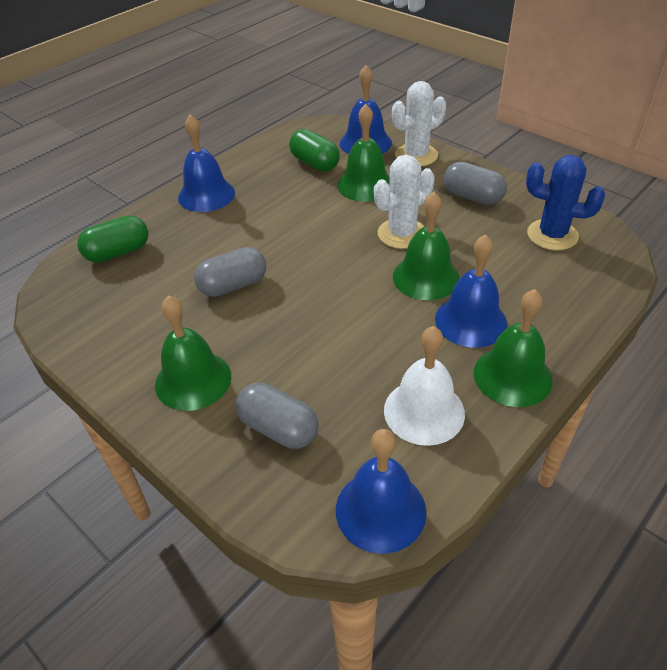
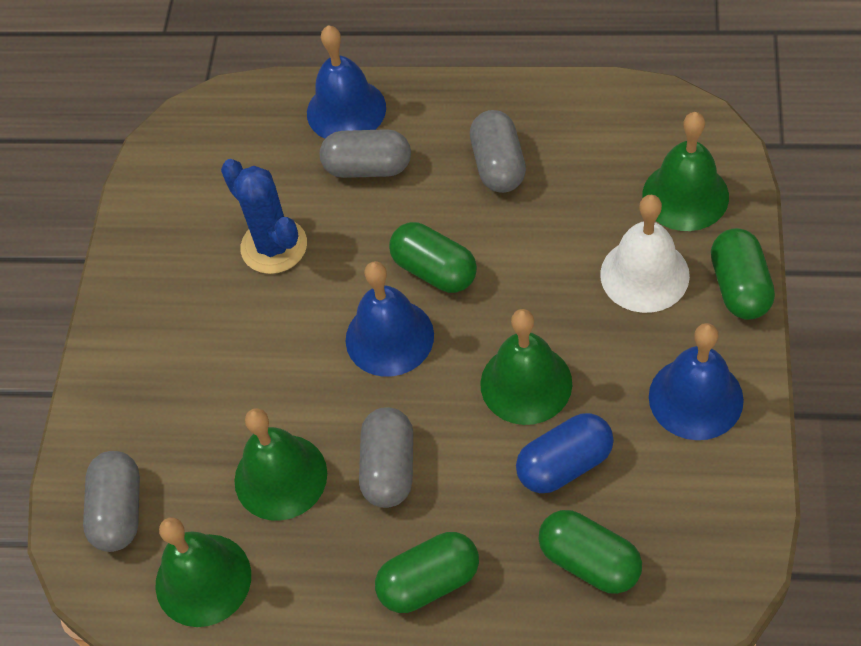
blue bell: 4 -> 3
blue capsule: 0 -> 1
green capsule: 2 -> 4
grey capsule: 3 -> 4
white cactus: 2 -> 0

